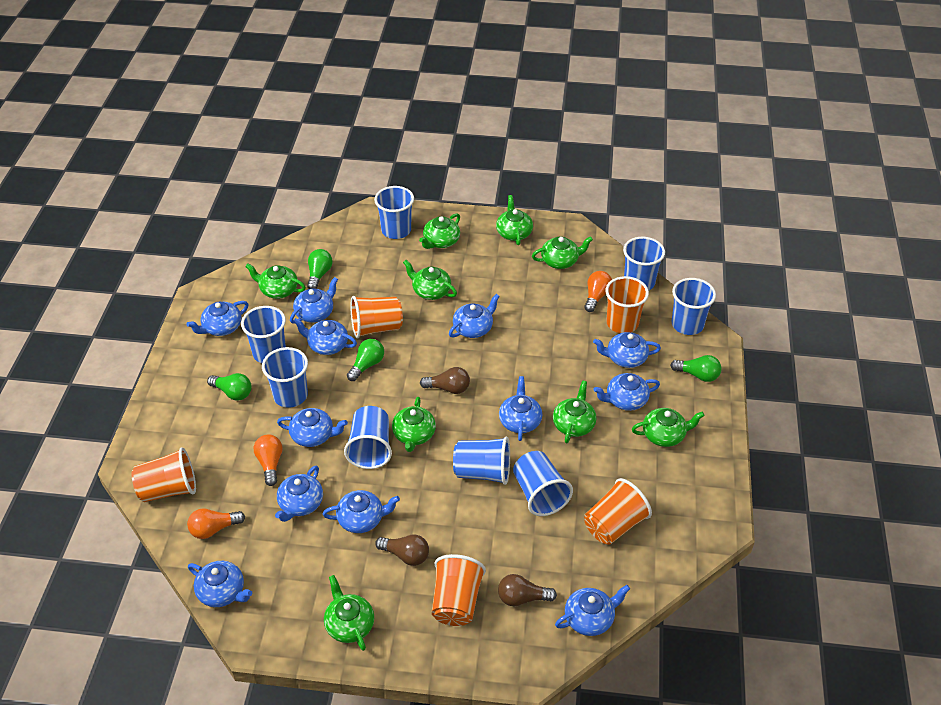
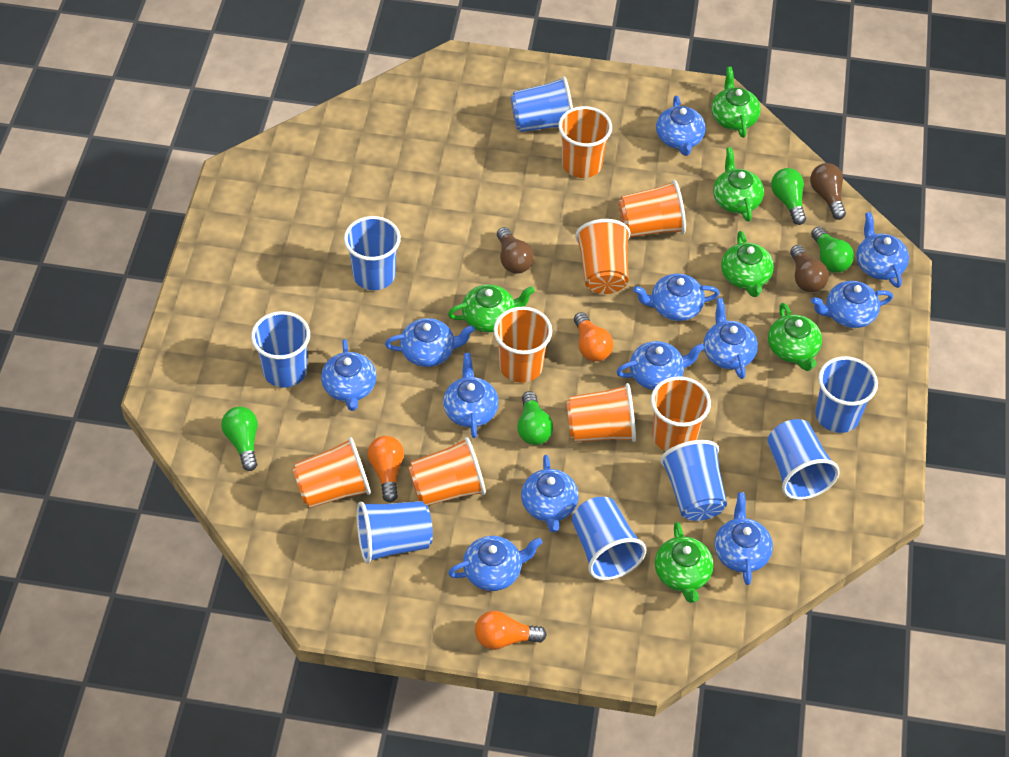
green teapot: 9 -> 6
orange cup: 5 -> 8

